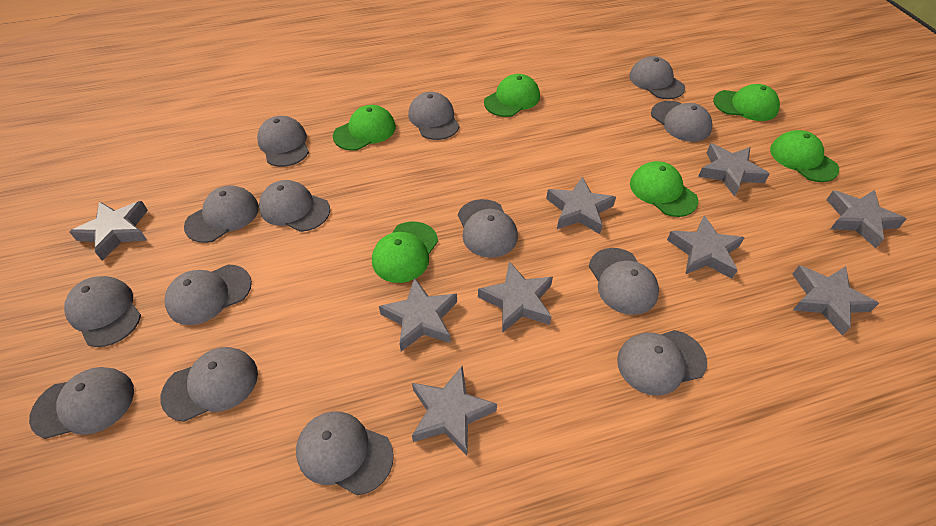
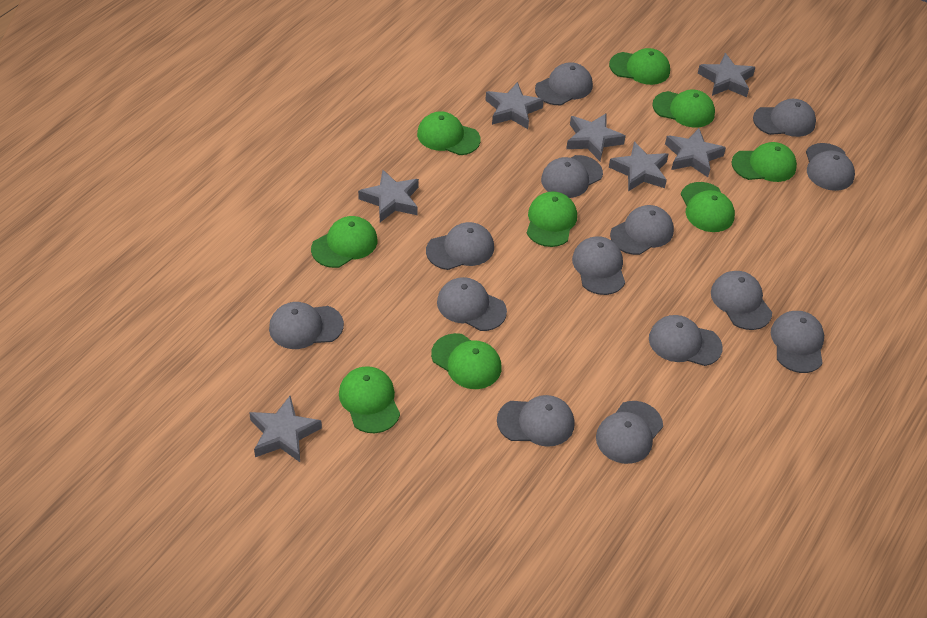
green cap: 6 -> 9
grey star: 9 -> 7

